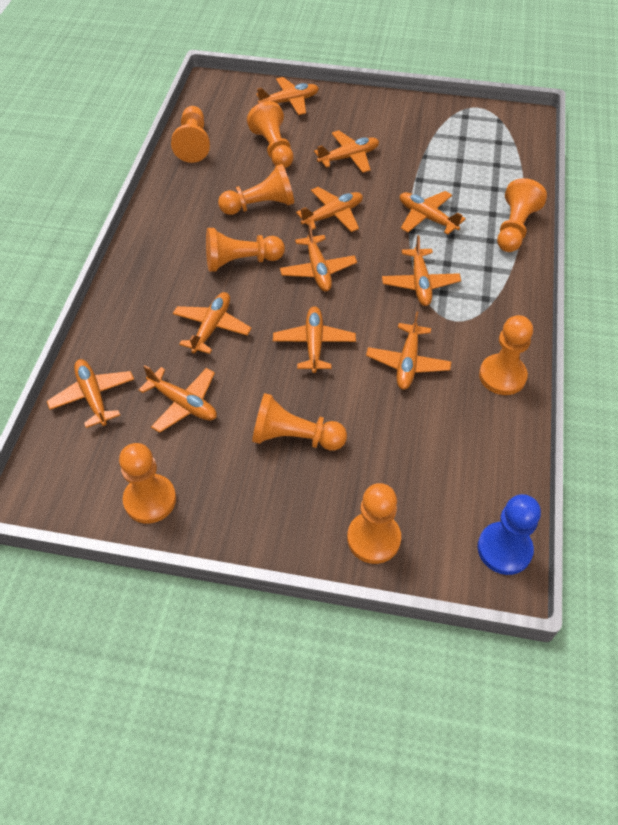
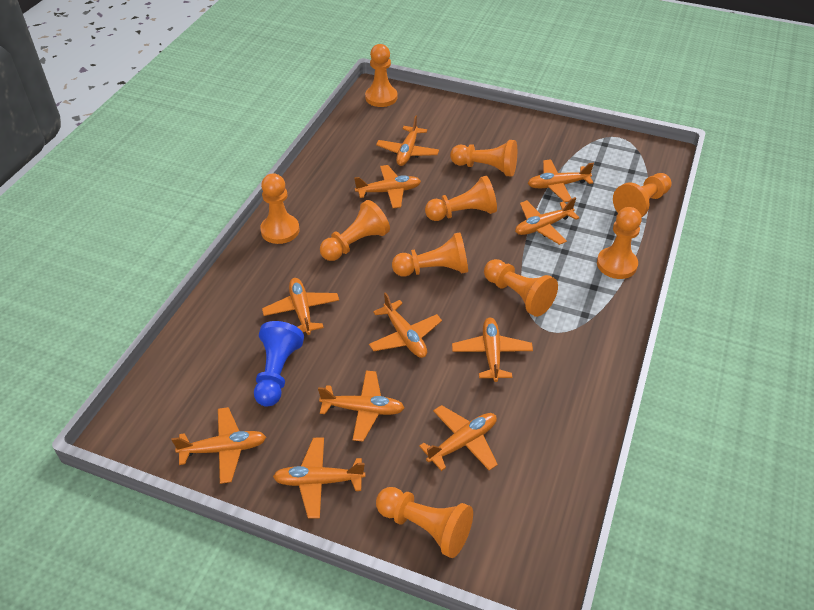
orange pawn: 9 -> 10

